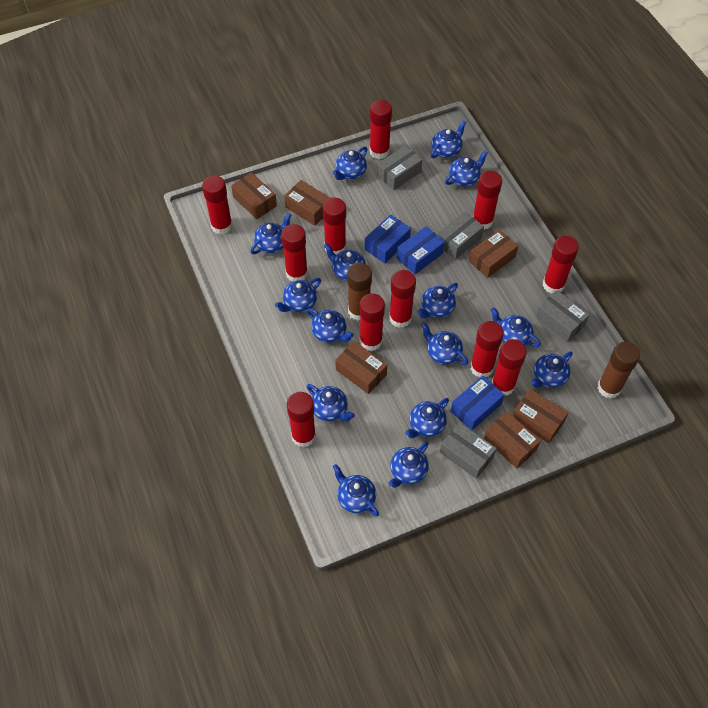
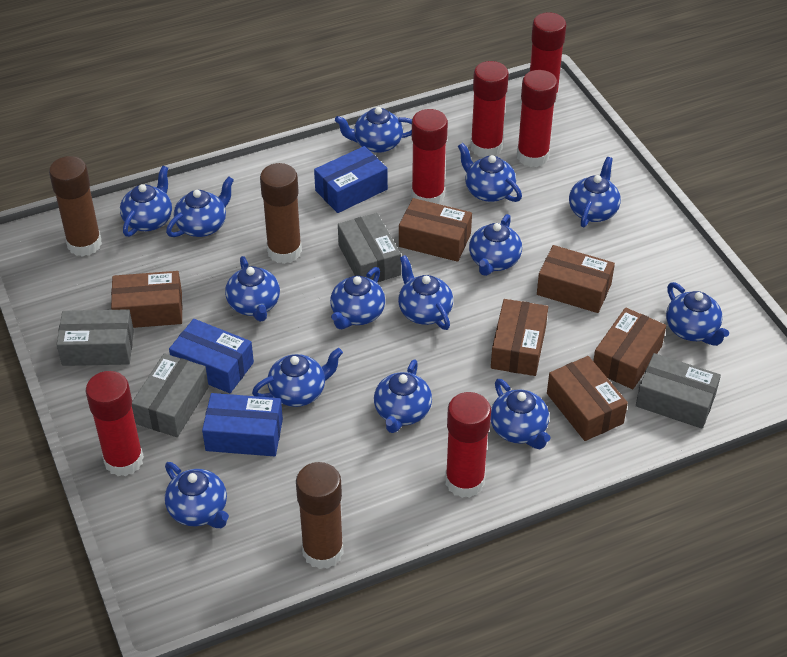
blue teapot: 15 -> 14
brown glue stick: 2 -> 3
red glue stick: 11 -> 6

